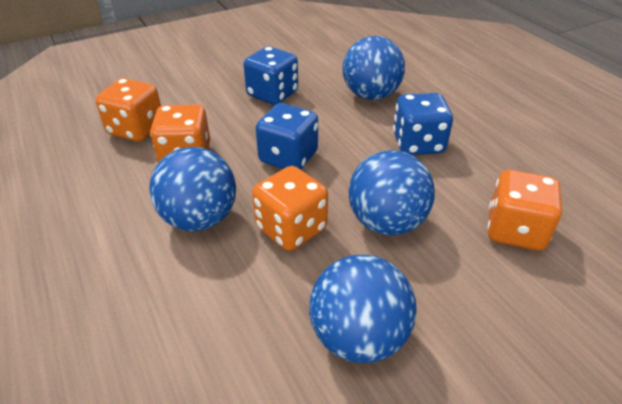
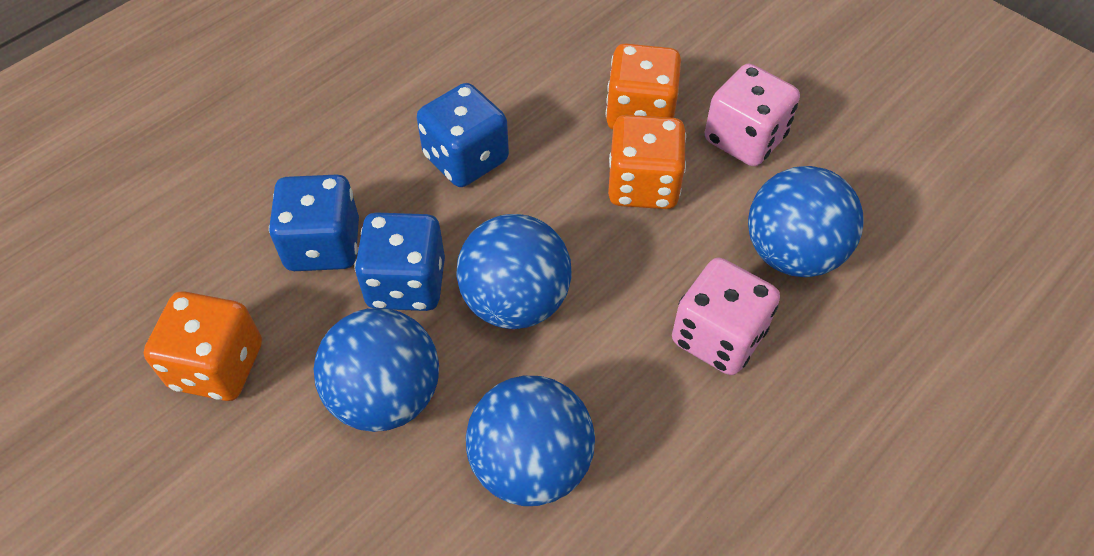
orange dice: 4 -> 3
pink dice: 0 -> 2

